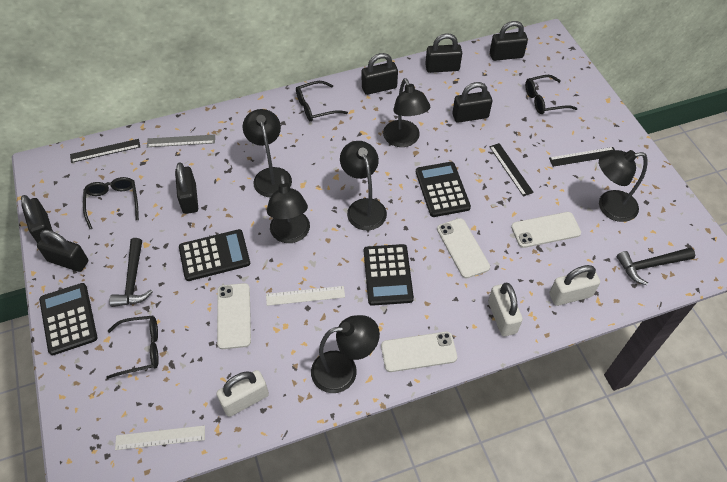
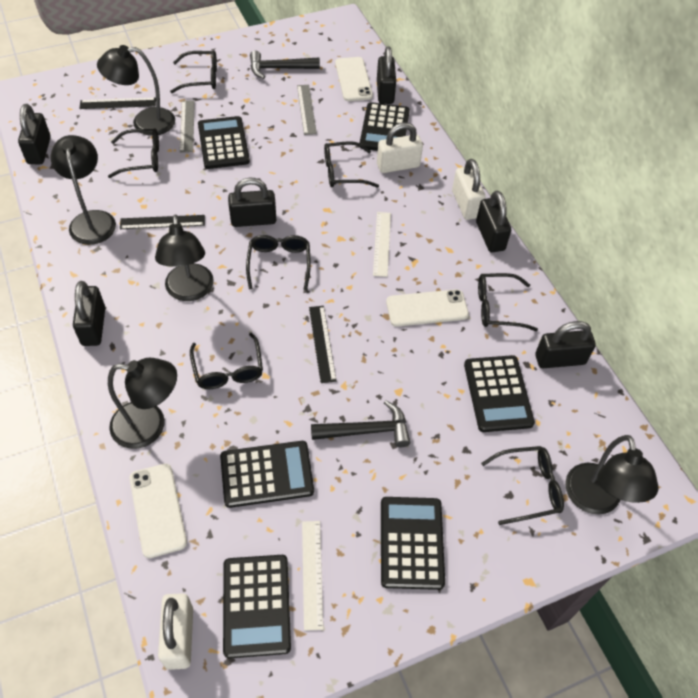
black calculator: 4 -> 6
black glasses: 4 -> 7
black lamp: 6 -> 5
black padlock: 7 -> 6
grey ruler: 1 -> 2
white phone: 4 -> 3

